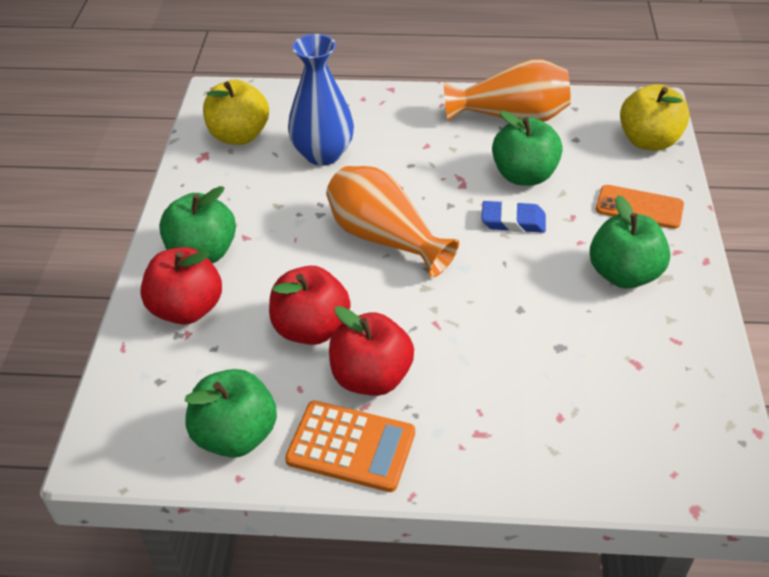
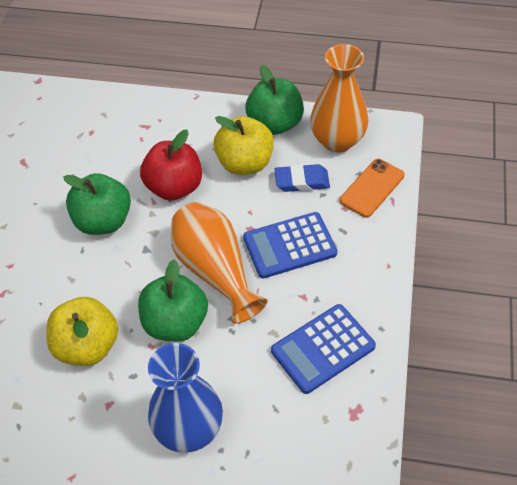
blue calculator: 0 -> 2
green apple: 4 -> 3
orange calculator: 1 -> 0
red apple: 3 -> 1

